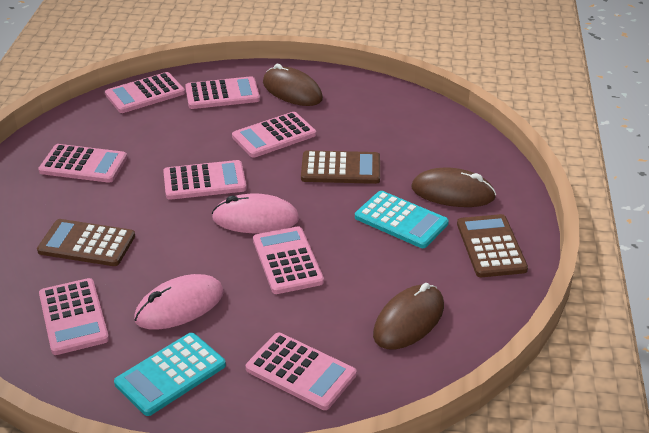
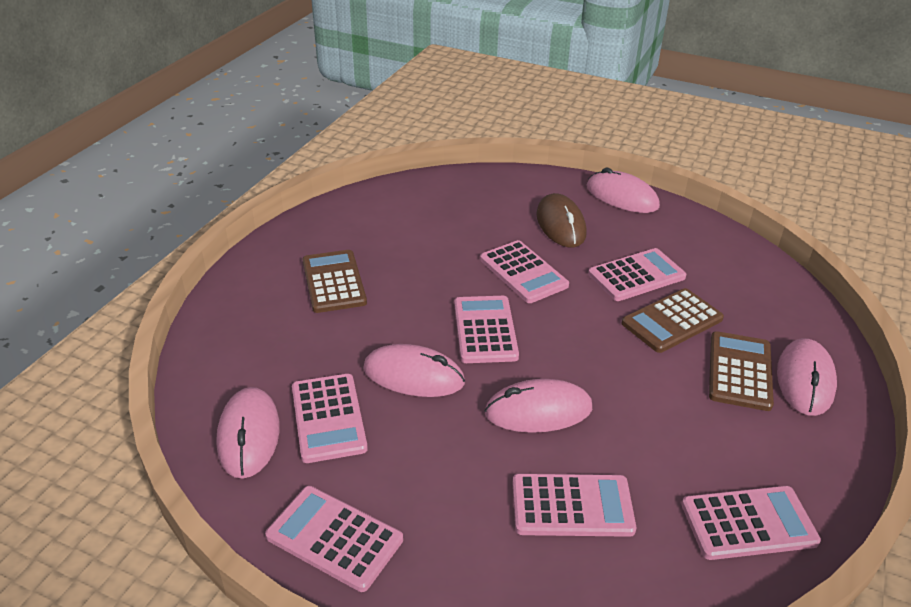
brown mouse: 3 -> 1
pink calculator: 8 -> 7
pink mouse: 2 -> 5
turquoise calculator: 2 -> 0

